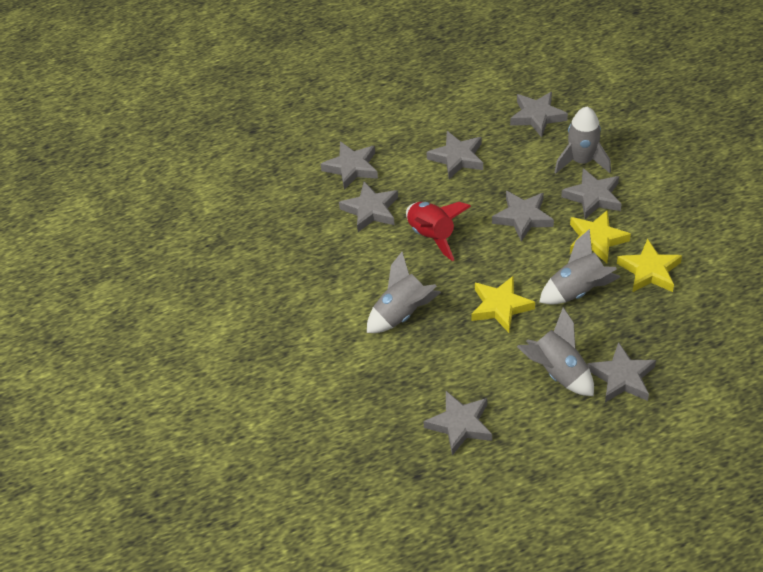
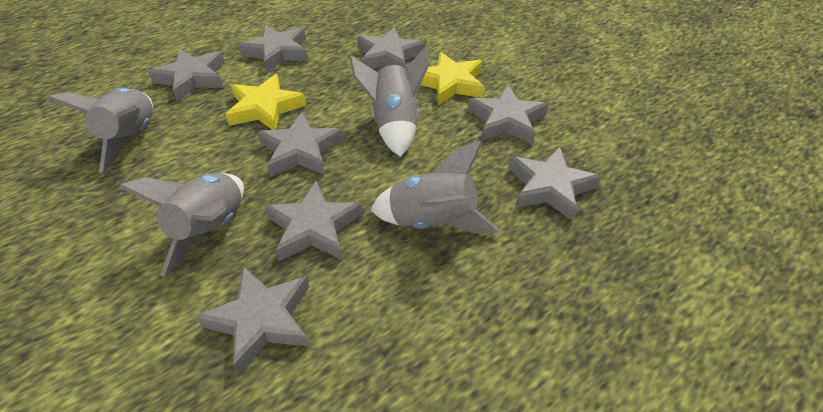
red rocket: 1 -> 0
yellow star: 3 -> 2

